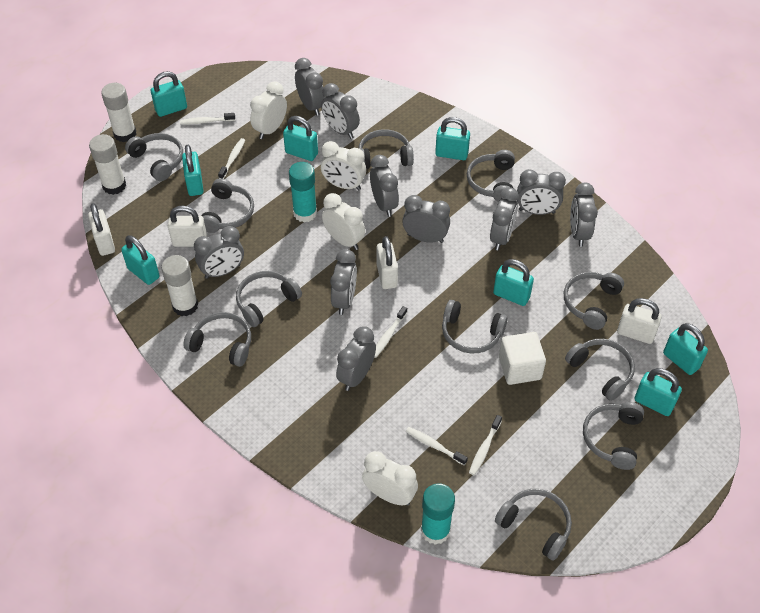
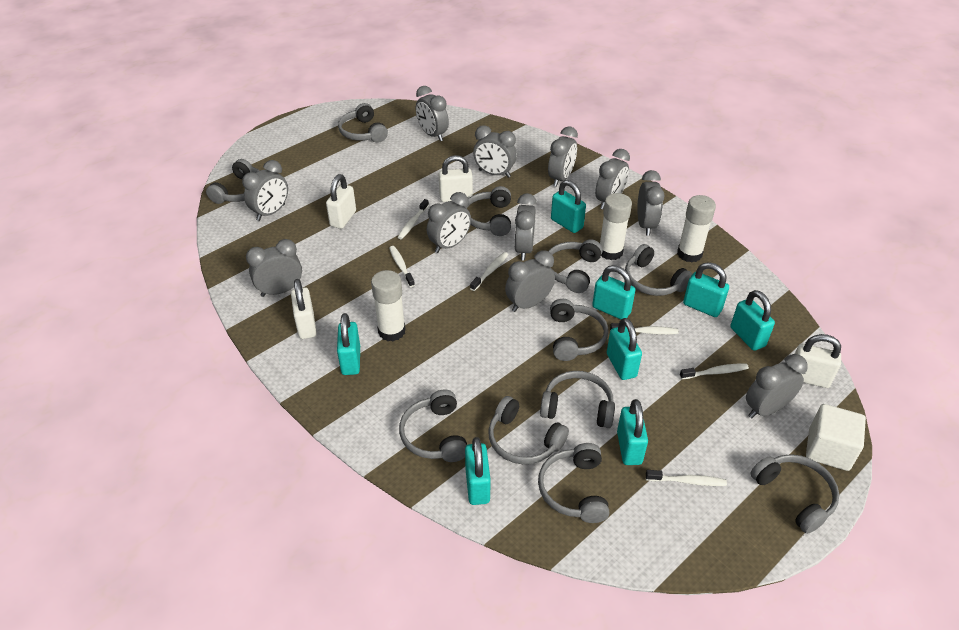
grey clock: 10 -> 11
turquoise glue stick: 2 -> 0
white clock: 4 -> 0
white toothbrush: 5 -> 6

